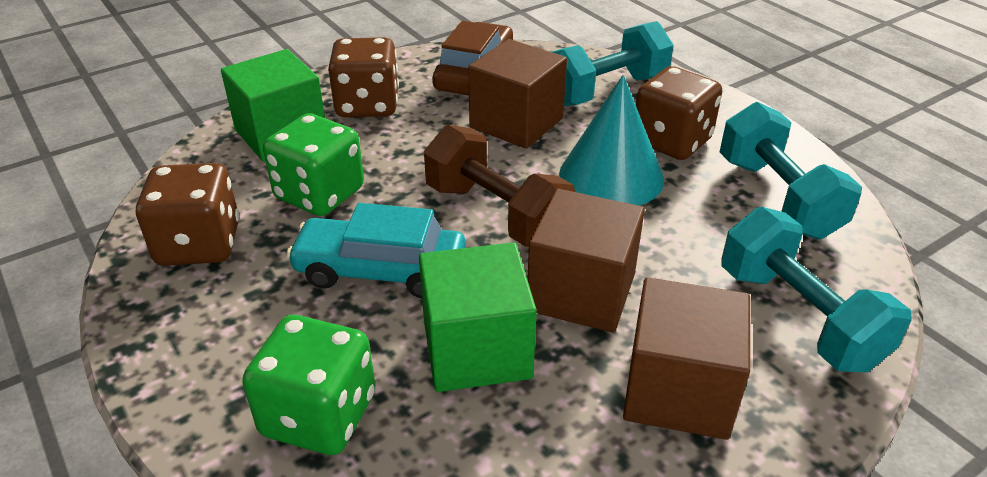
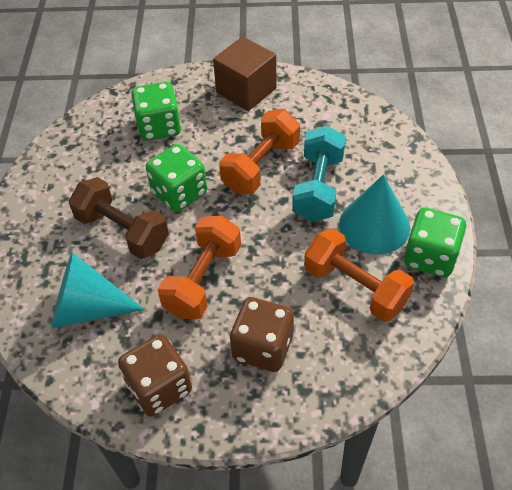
brown car: 1 -> 0
brown cube: 3 -> 1
brown dice: 3 -> 2
green cube: 2 -> 0
green dice: 2 -> 3
orange dumbbell: 0 -> 3
turquoise car: 1 -> 0
turquoise cone: 1 -> 2
turquoise dumbbell: 3 -> 1

